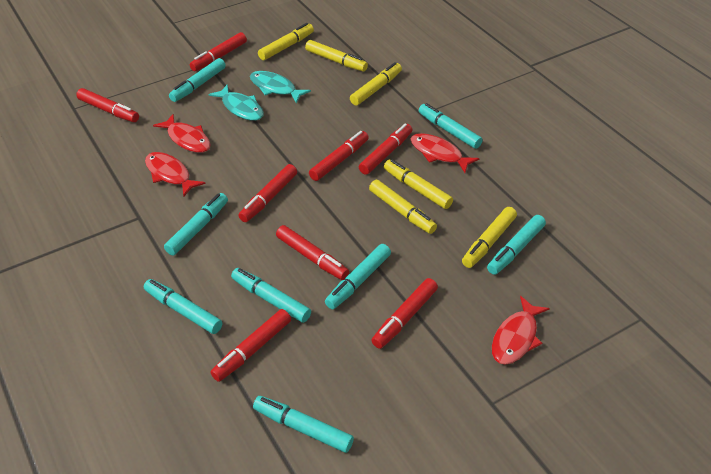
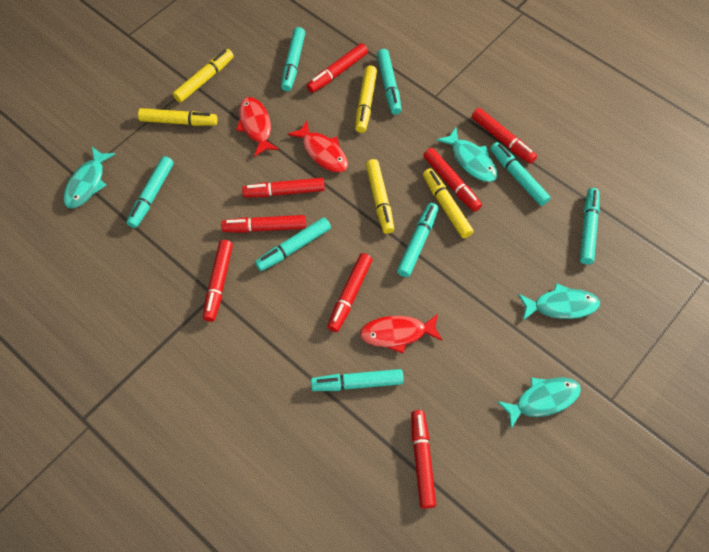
red fish: 4 -> 3
turquoise fish: 2 -> 4
yellow marker: 6 -> 5

